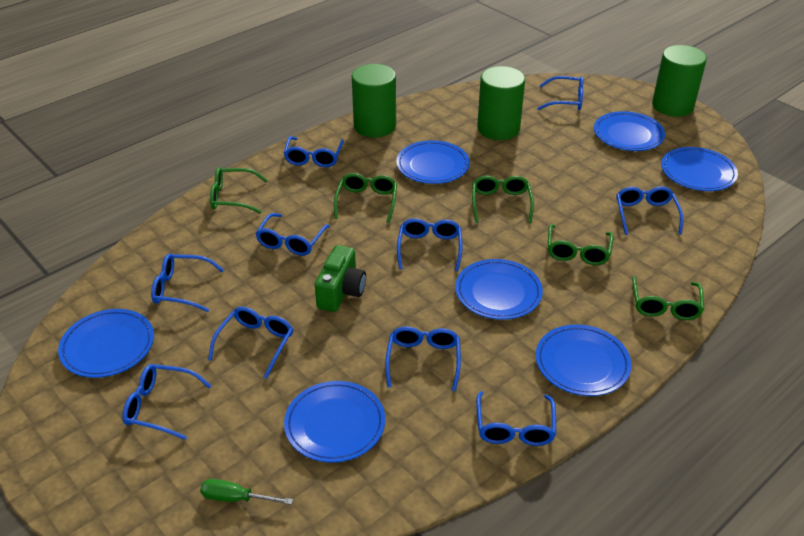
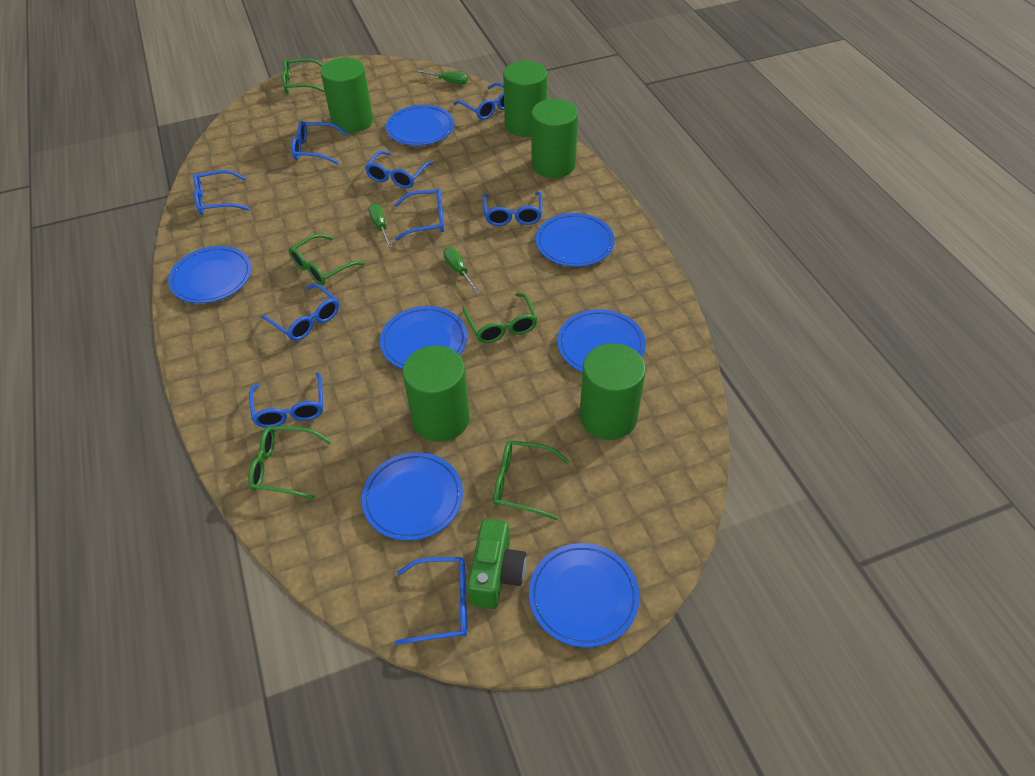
blue glasses: 10 -> 9
green cylinder: 3 -> 5
green screwdriver: 1 -> 3

